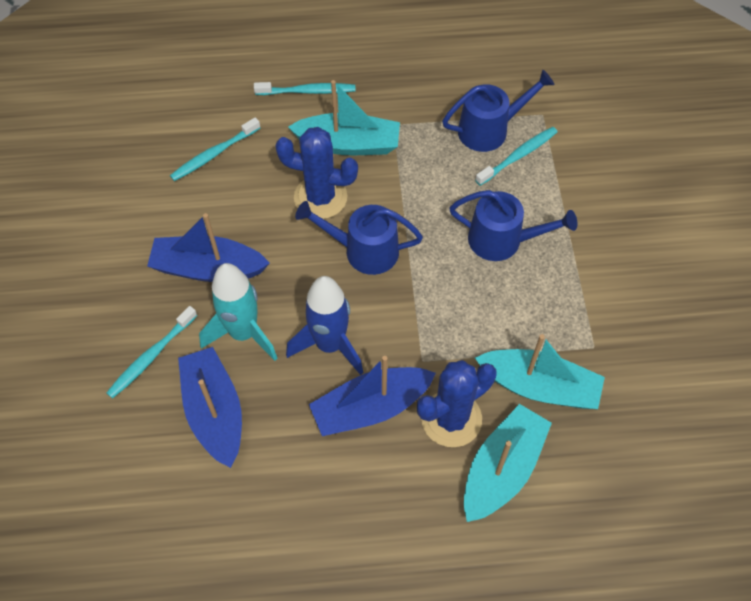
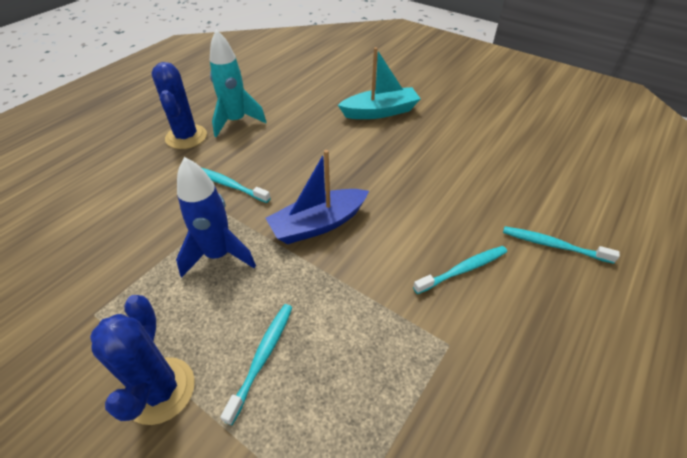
blue boat: 3 -> 1
blue watering can: 3 -> 0
turquoise boat: 3 -> 1

